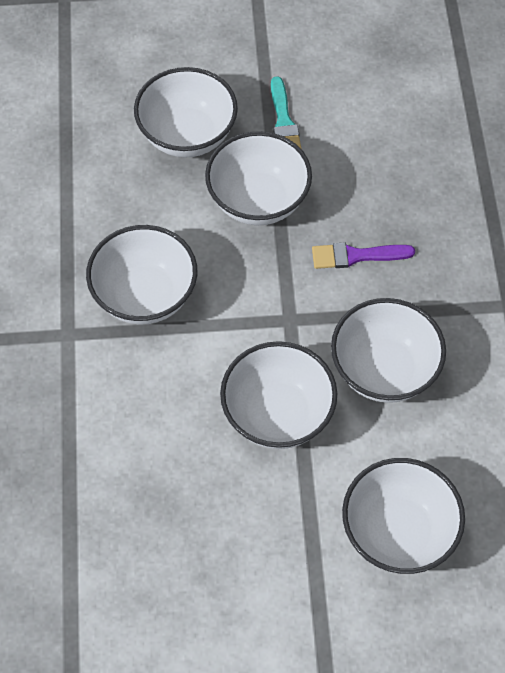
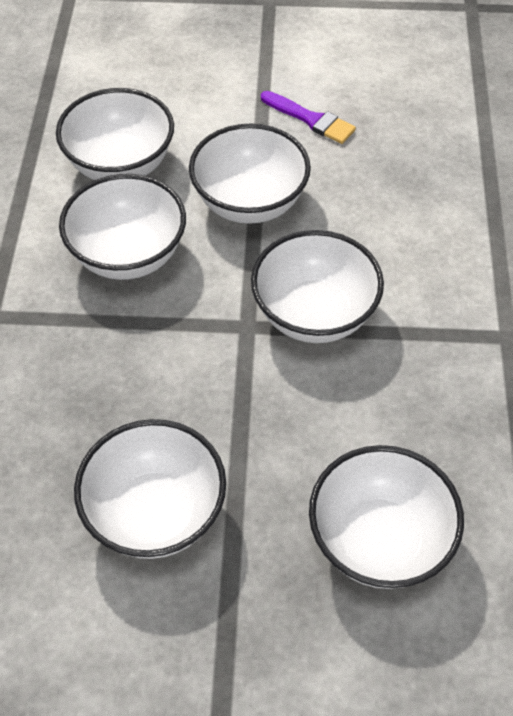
turquoise brush: 1 -> 0

